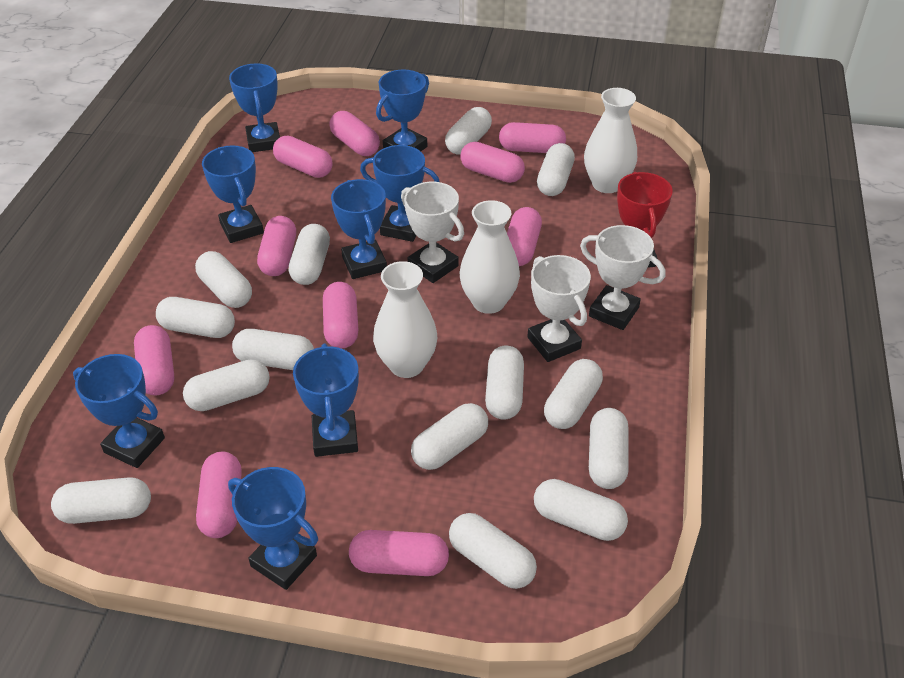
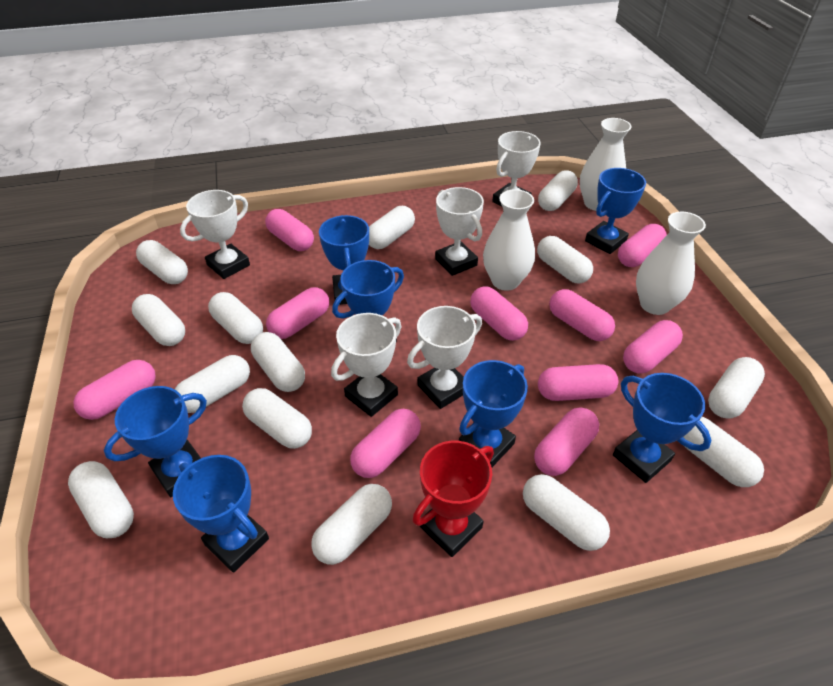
blue trophy: 8 -> 7
white trophy: 3 -> 5

